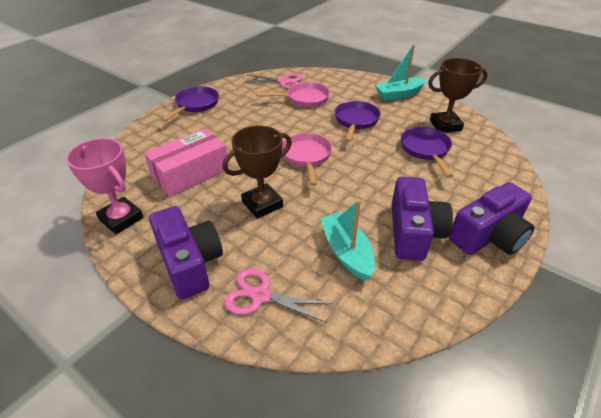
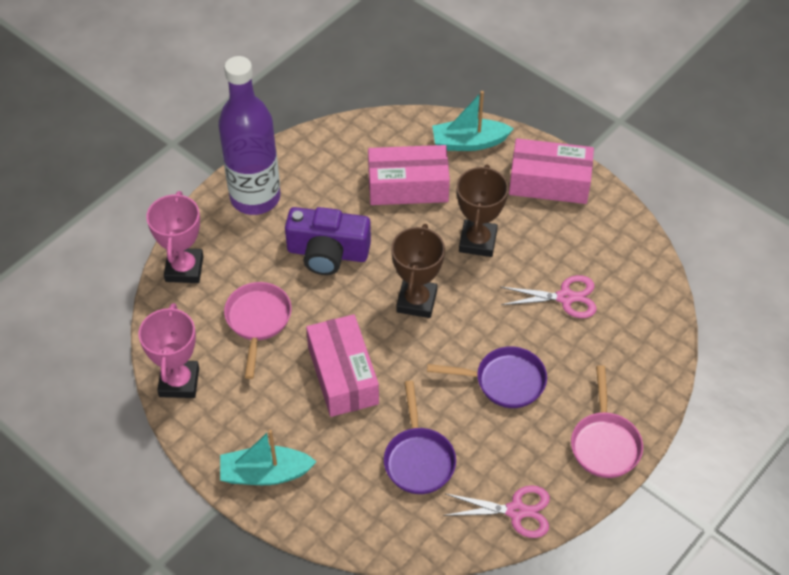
pink box: 1 -> 3
pink trophy: 1 -> 2
purple bottle: 0 -> 1
purple camera: 3 -> 1
purple pan: 3 -> 2

